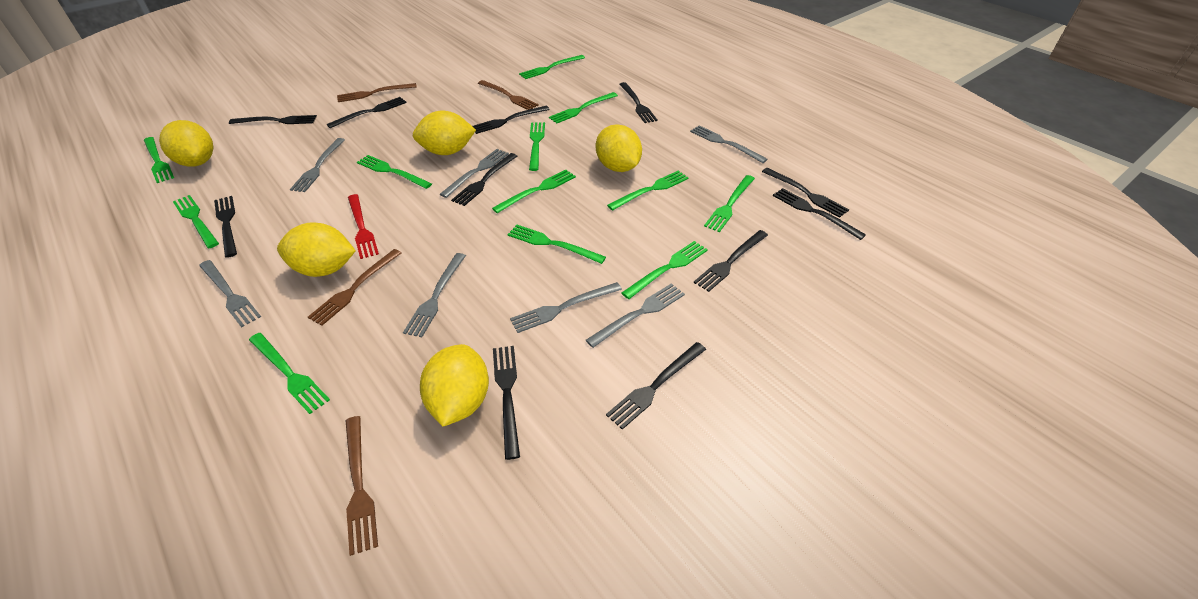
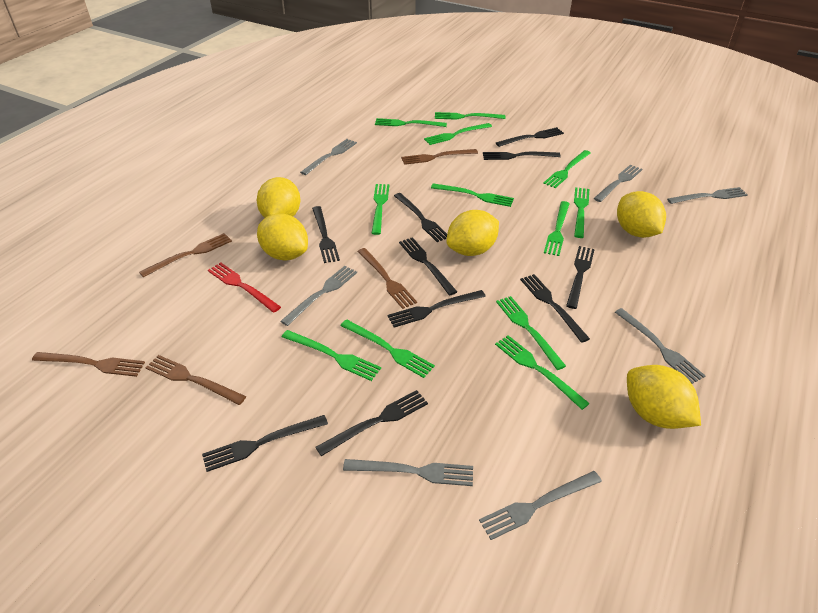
black fork: 11 -> 10
brown fork: 4 -> 5

